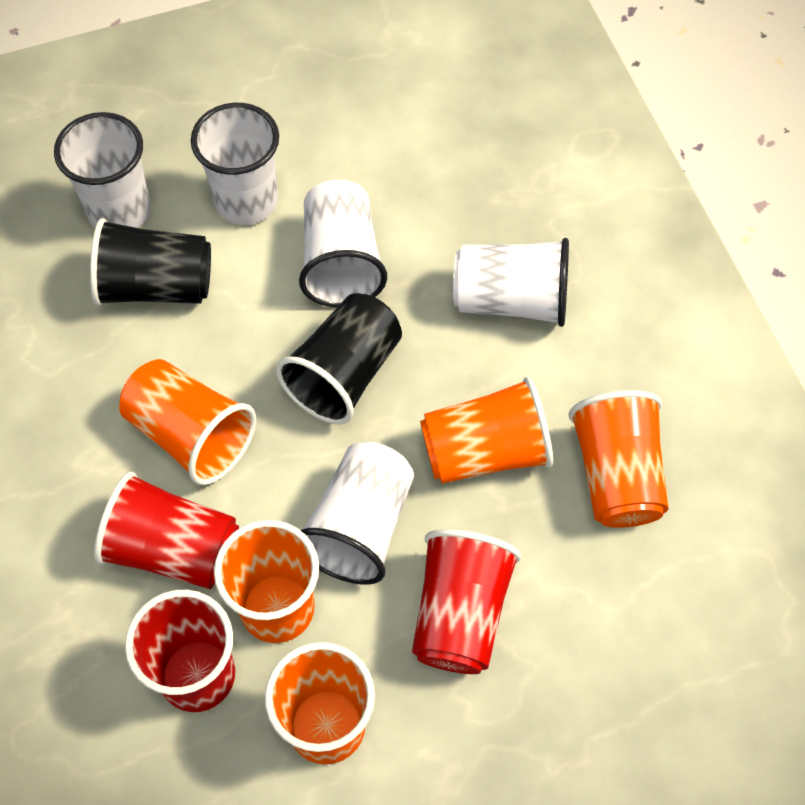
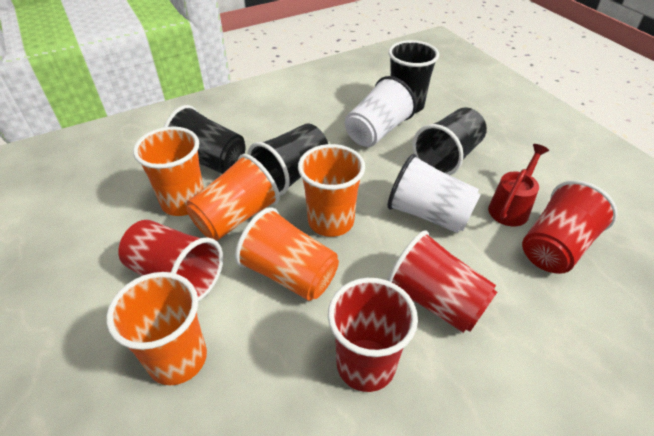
black cup: 2 -> 4
red cup: 3 -> 4
red watering can: 0 -> 1
white cup: 5 -> 2

